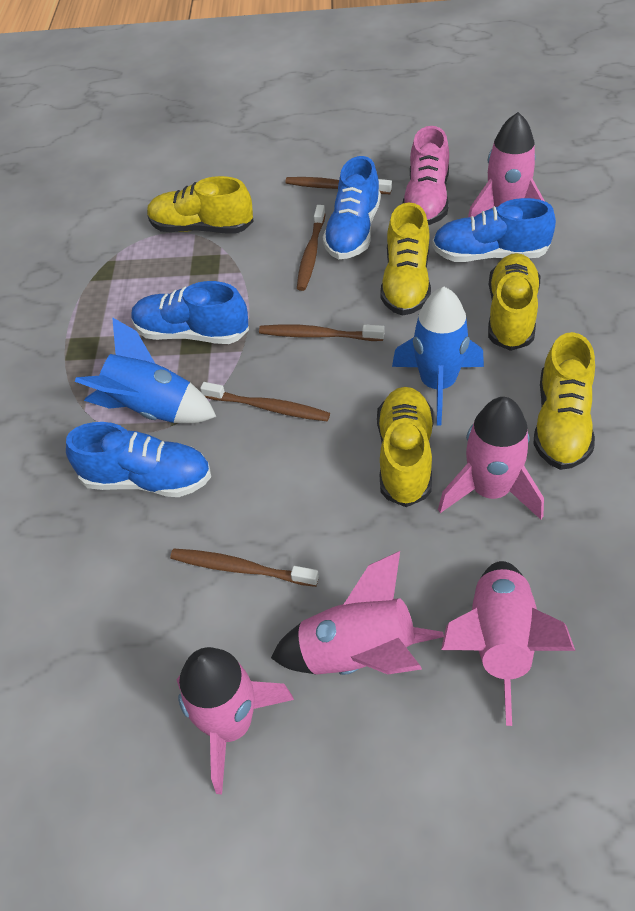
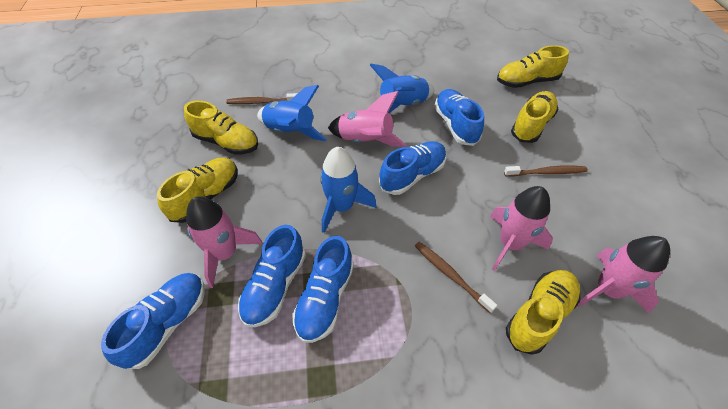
blue rocket: 2 -> 3
blue shoe: 4 -> 5
brown toothbrush: 5 -> 3
pink rocket: 5 -> 4
pink shoe: 1 -> 0

